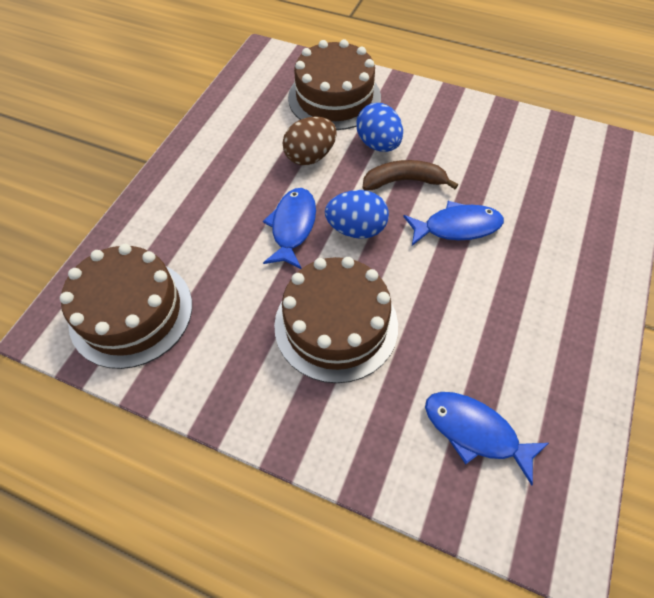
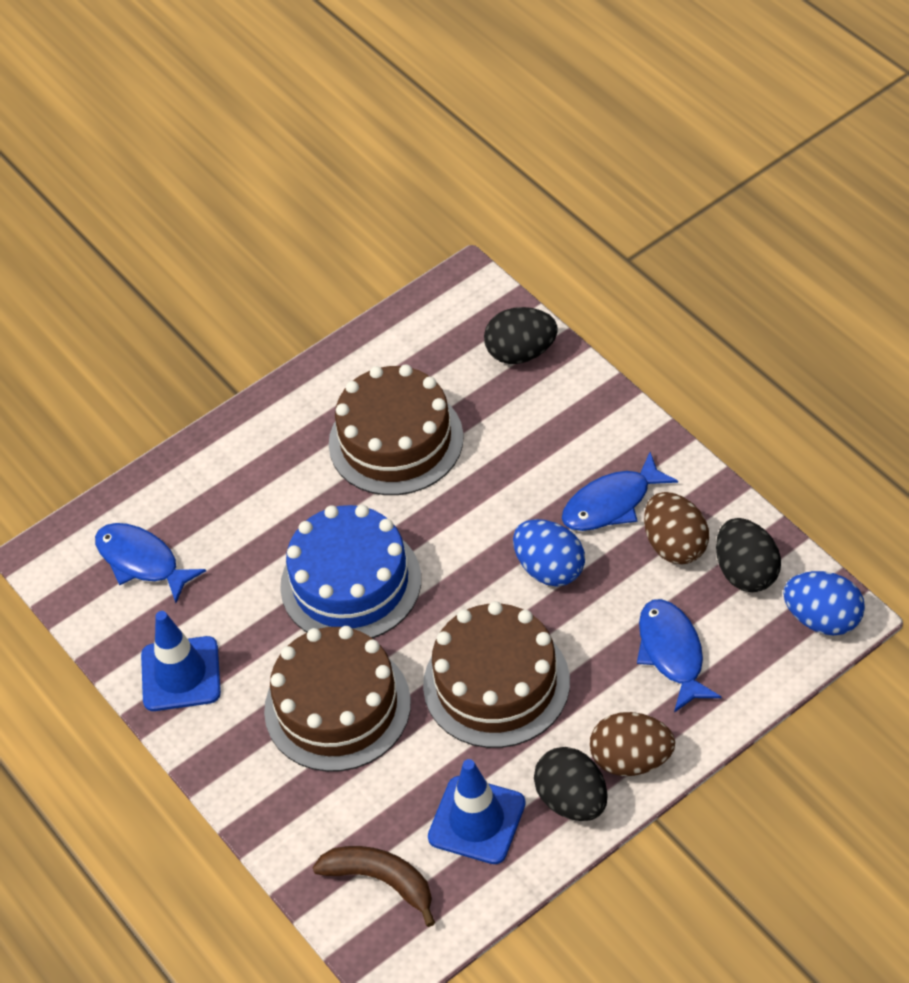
black egg: 0 -> 3
blue cake: 0 -> 1
blue traffic cone: 0 -> 2
brown egg: 1 -> 2

